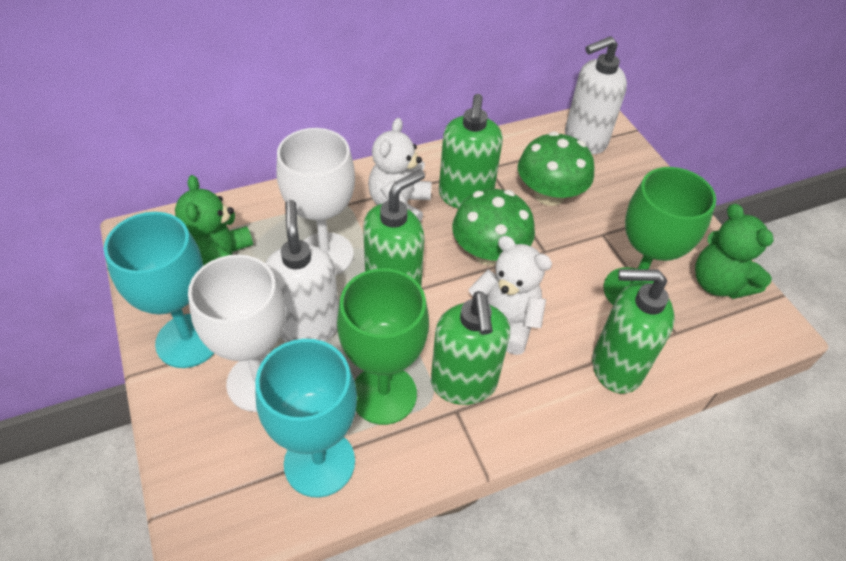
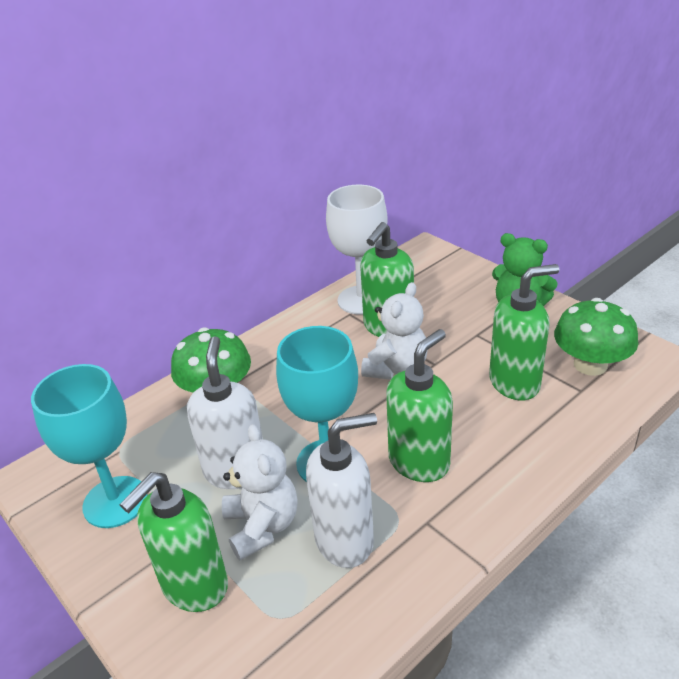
green goblet: 2 -> 0
green teddy bear: 2 -> 1
white goblet: 2 -> 1

